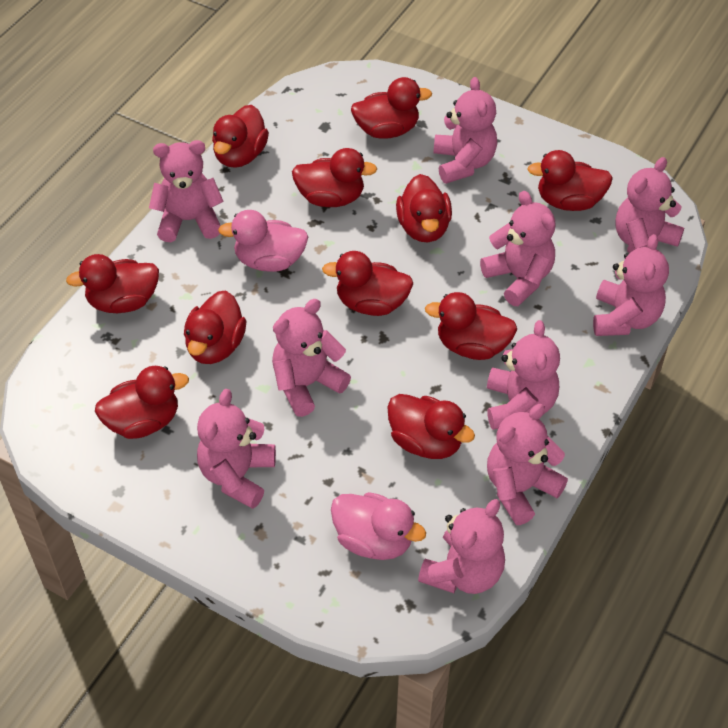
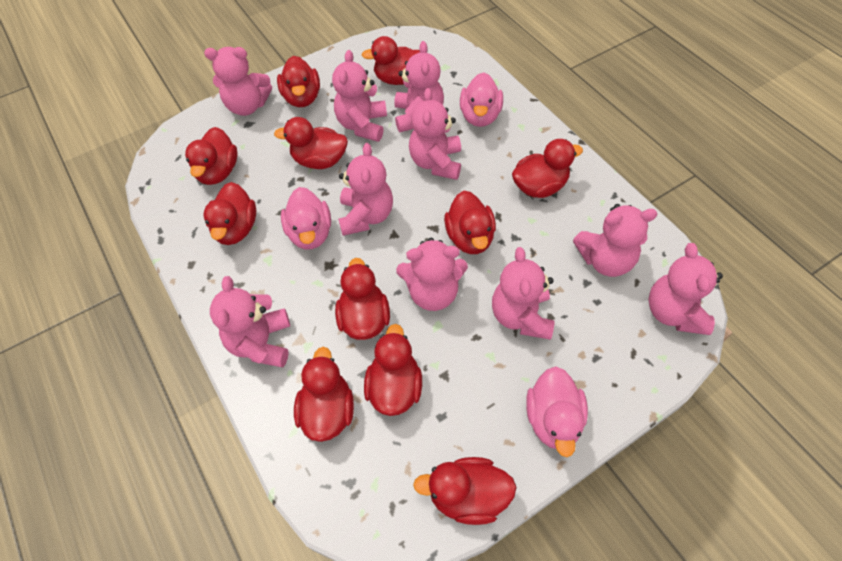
pink duck: 2 -> 3

